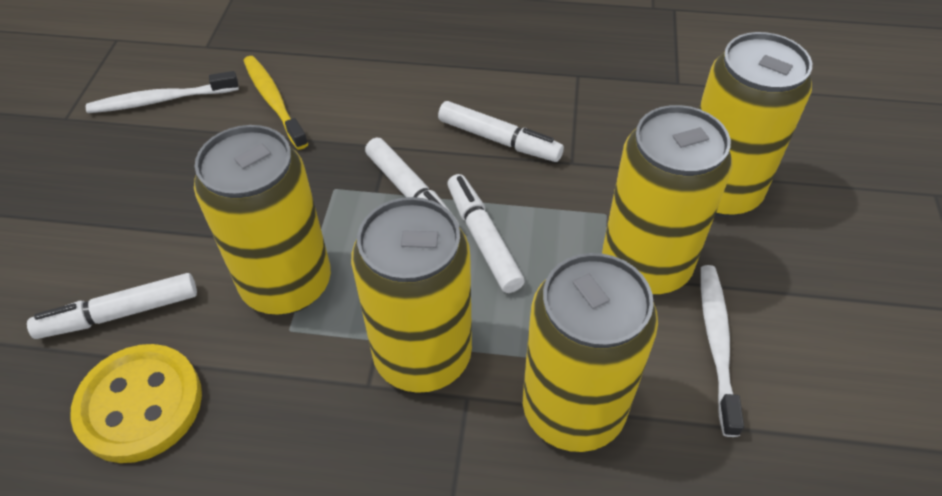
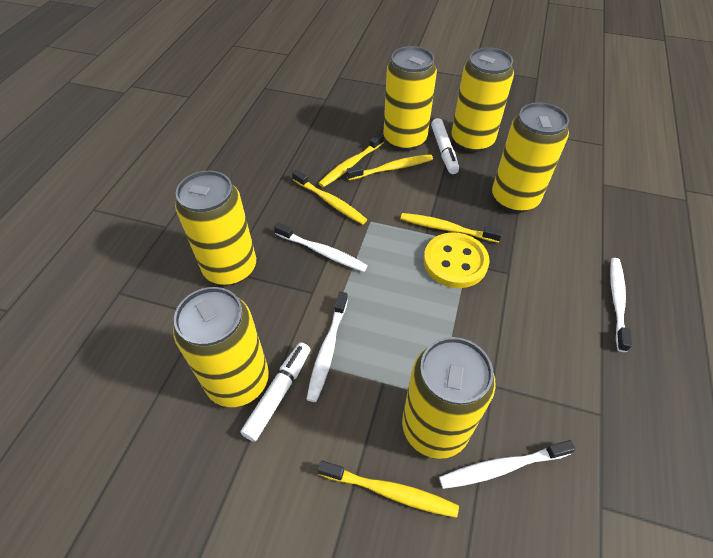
white marker: 4 -> 2
white toothbrush: 2 -> 4
yellow can: 5 -> 6
yellow toothbrush: 1 -> 5

